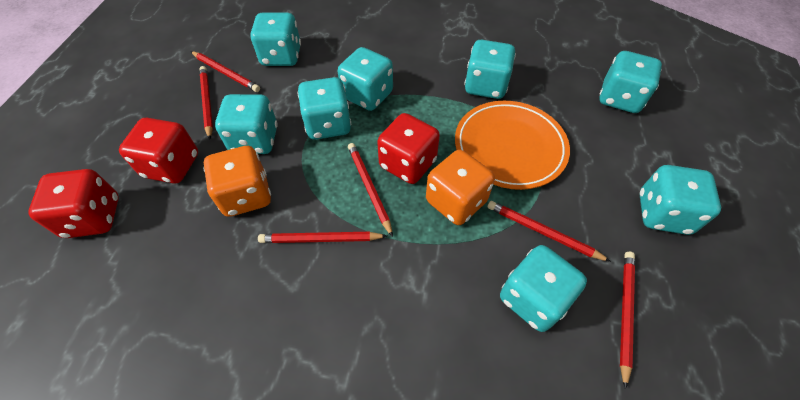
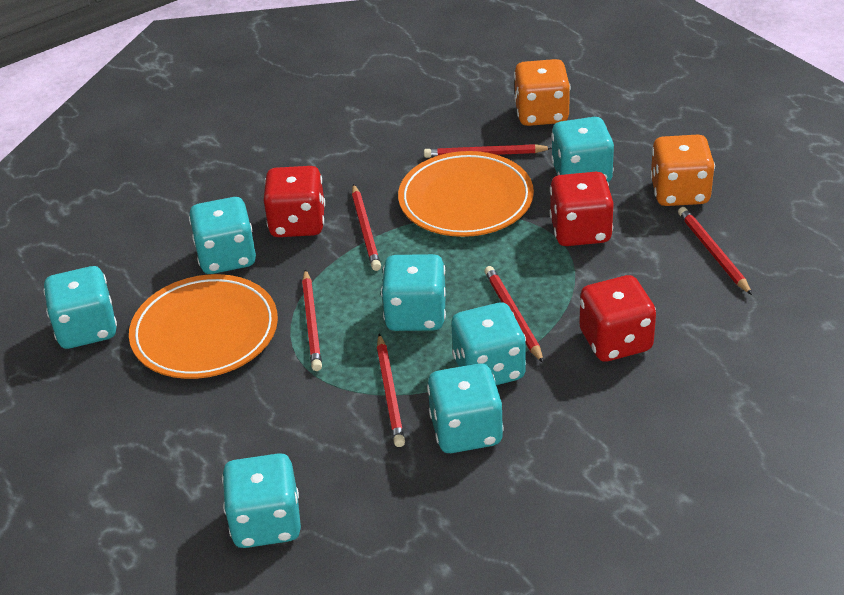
orange plate: 1 -> 2
turquoise dice: 8 -> 7

